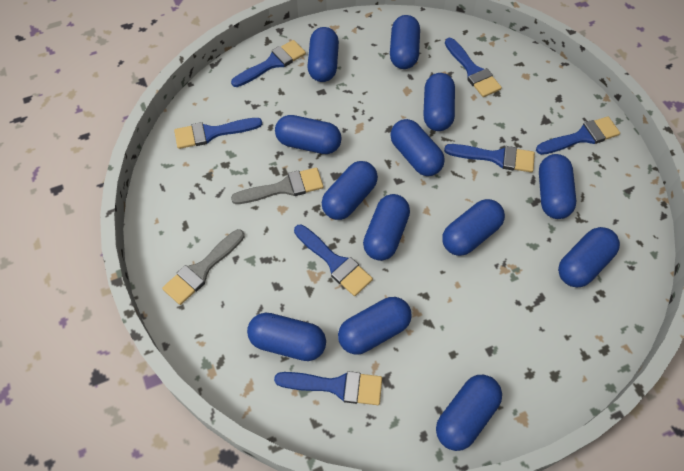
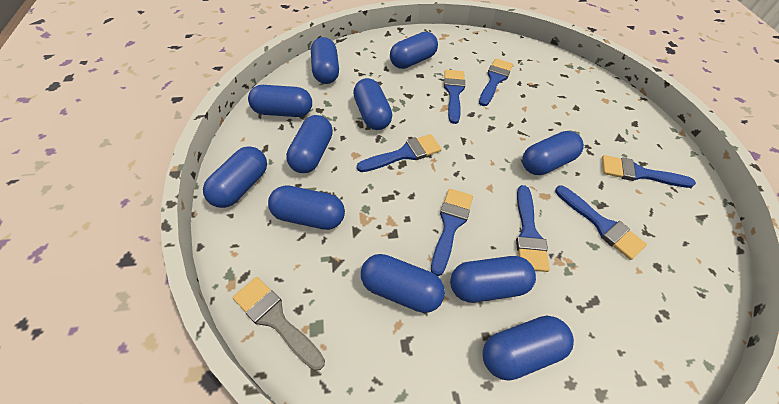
blue capsule: 13 -> 11
grey brush: 2 -> 1

